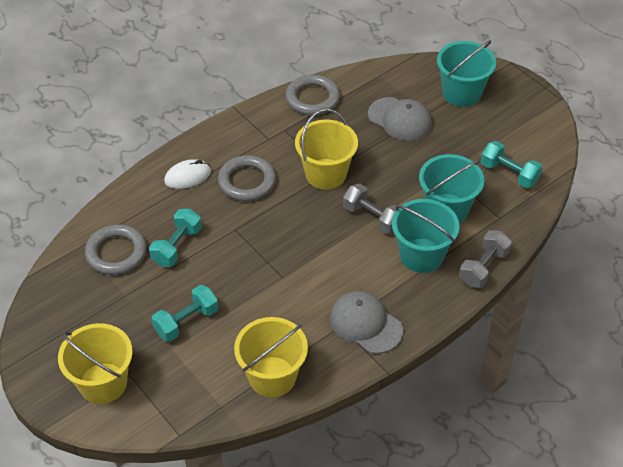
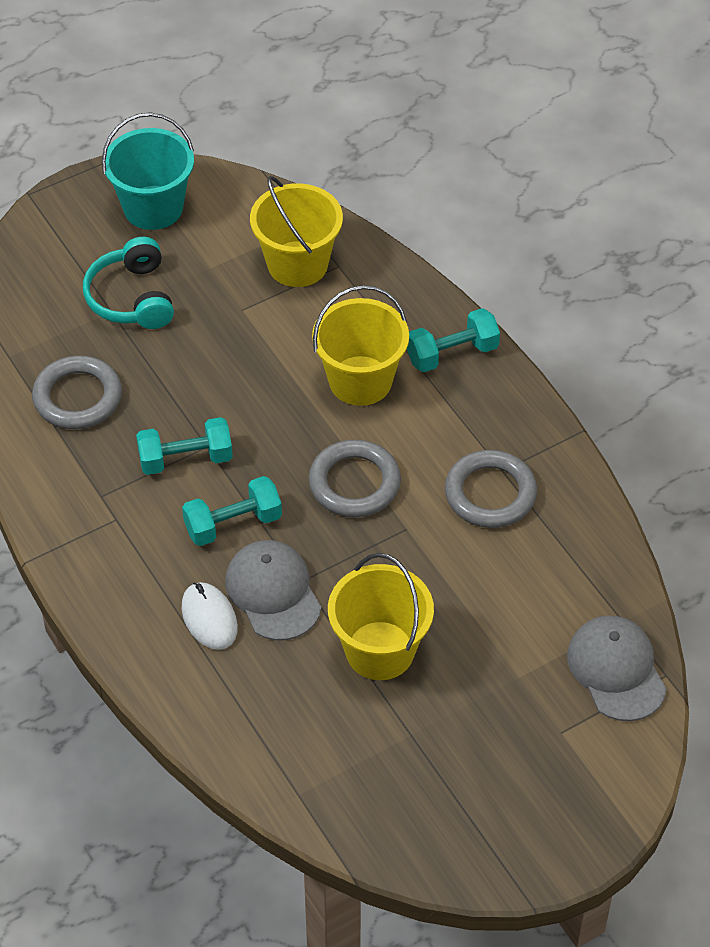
grey dumbbell: 2 -> 0
turquoise bucket: 3 -> 1
turquoise headphones: 0 -> 1

